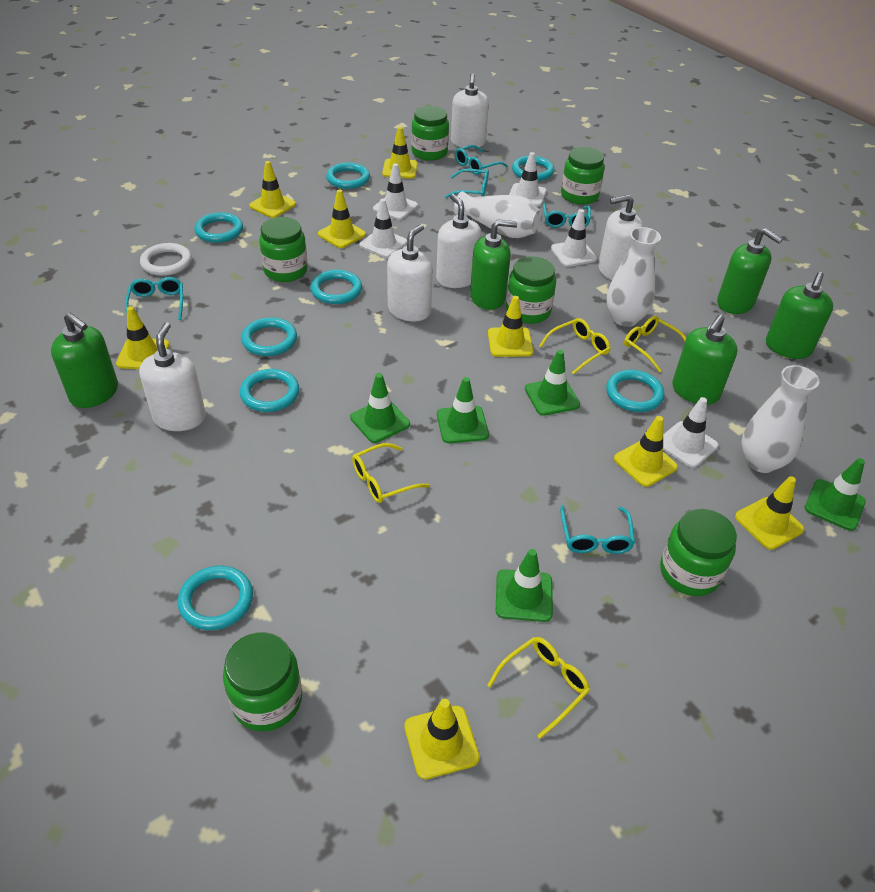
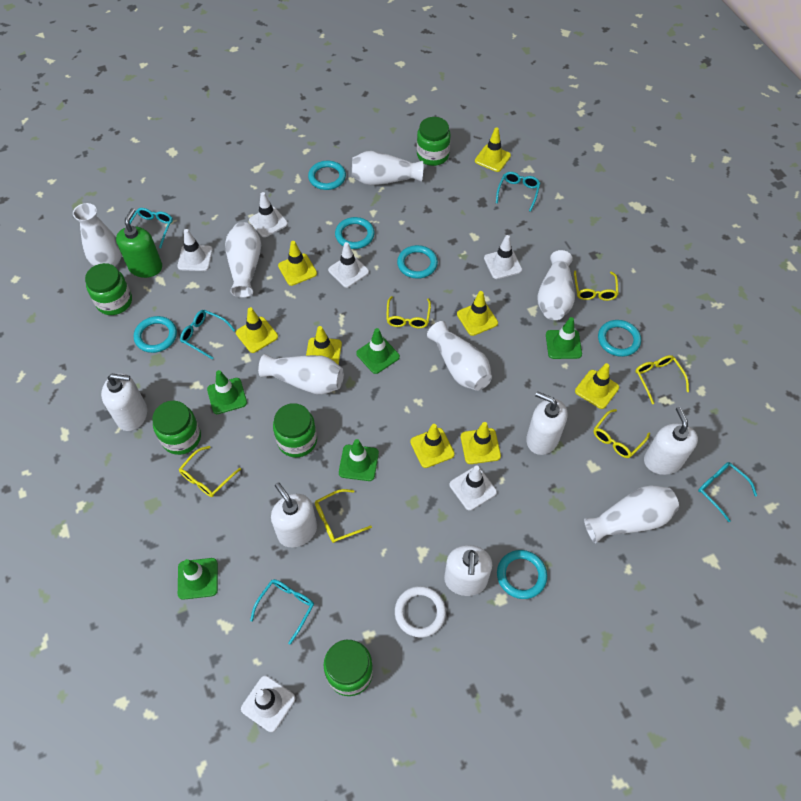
green jar: 6 -> 5
green soap dispenser: 5 -> 1
turquoise ring: 8 -> 6
white traffic cone: 5 -> 6
white vase: 3 -> 7
yellow glasses: 4 -> 6

